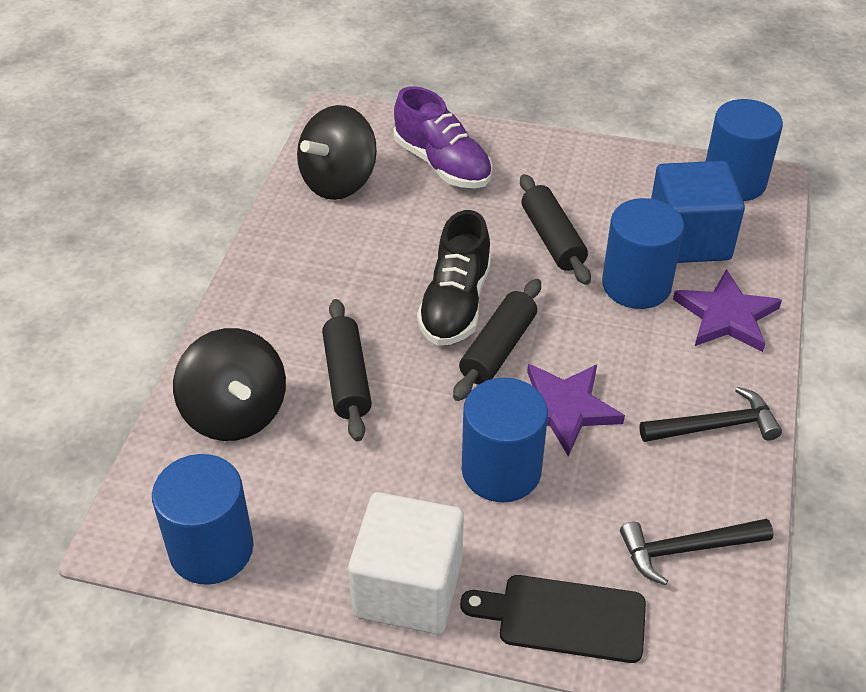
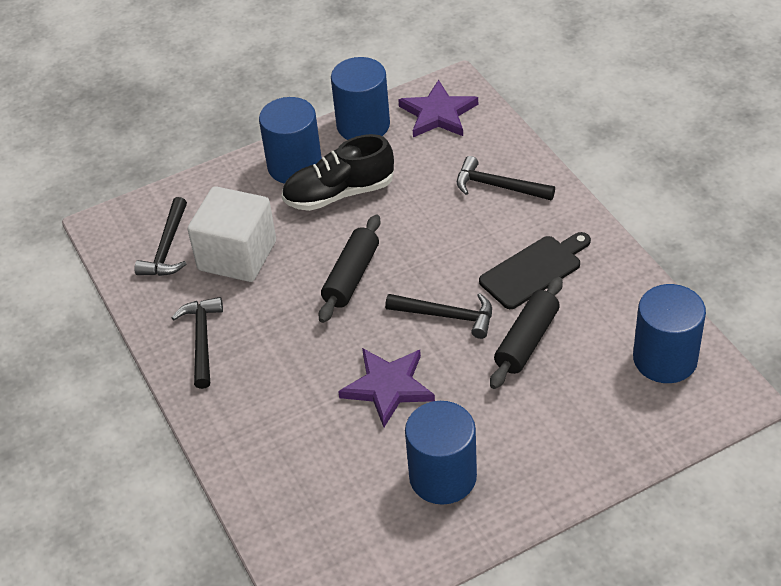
black hammer: 2 -> 4
black rolling pin: 3 -> 2
black spinning top: 2 -> 0
blue cube: 1 -> 0
purple shoe: 1 -> 0

